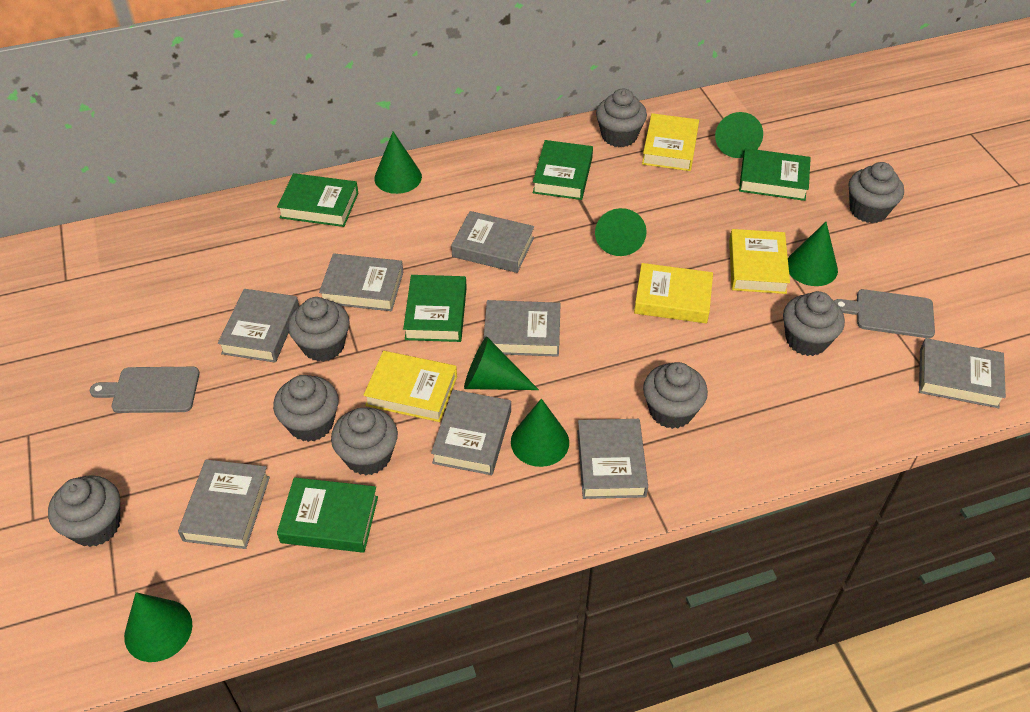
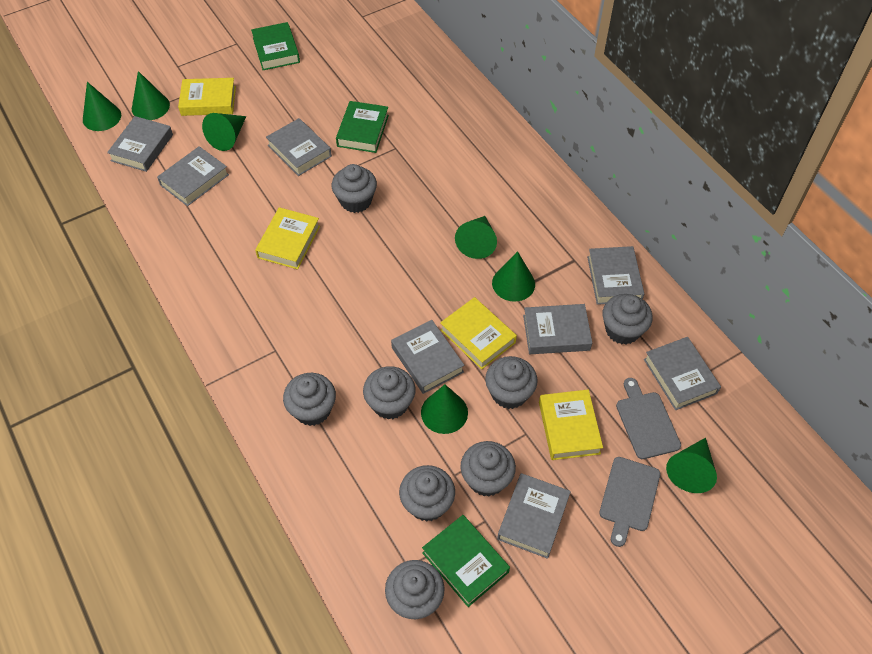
green book: 5 -> 3

